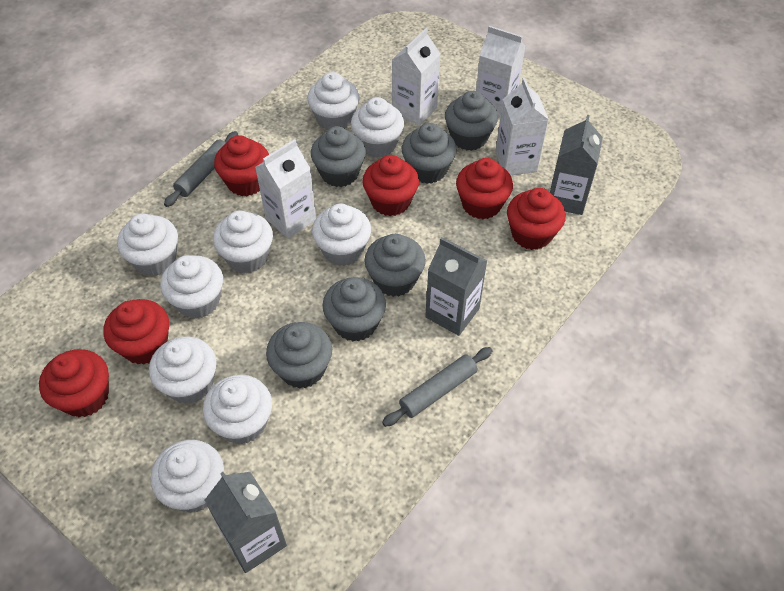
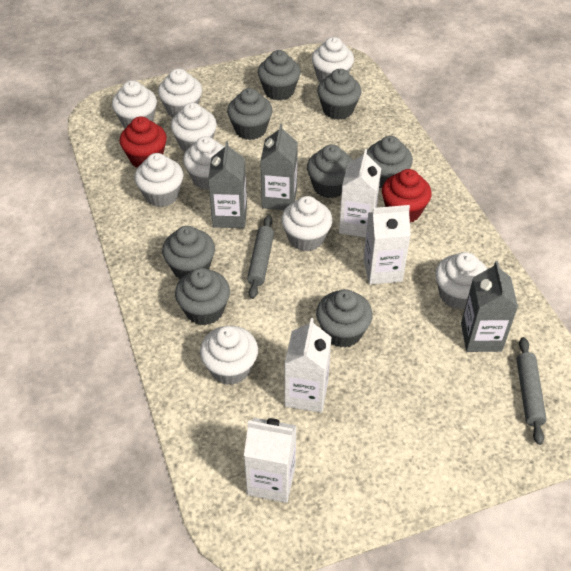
grey cupcake: 6 -> 8
red cupcake: 6 -> 2

